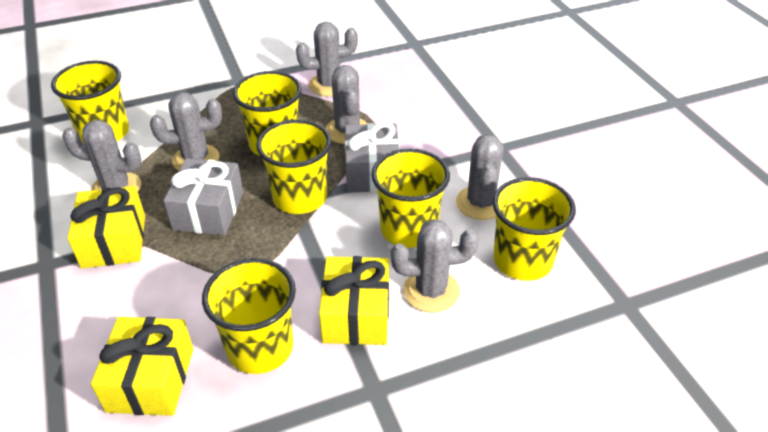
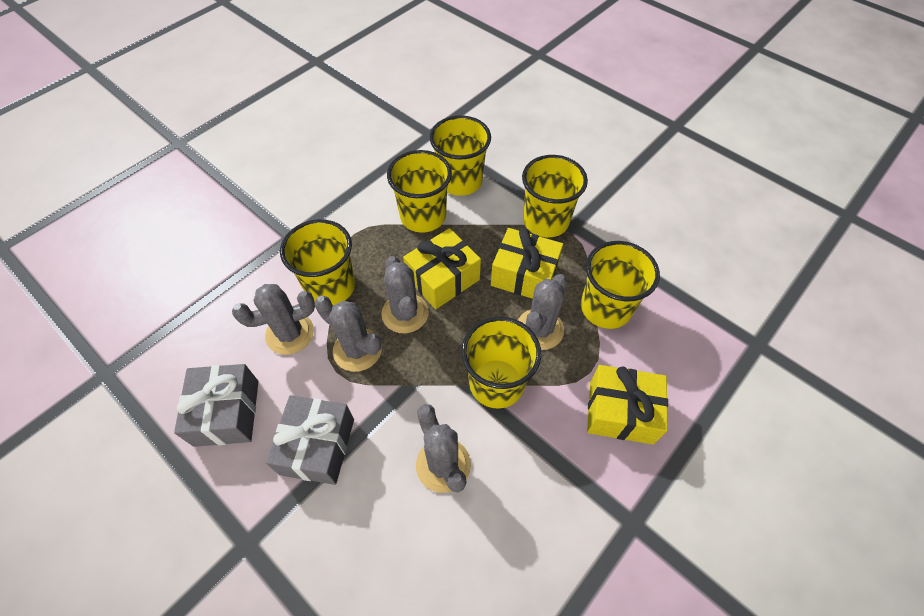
grey cactus: 6 -> 5

